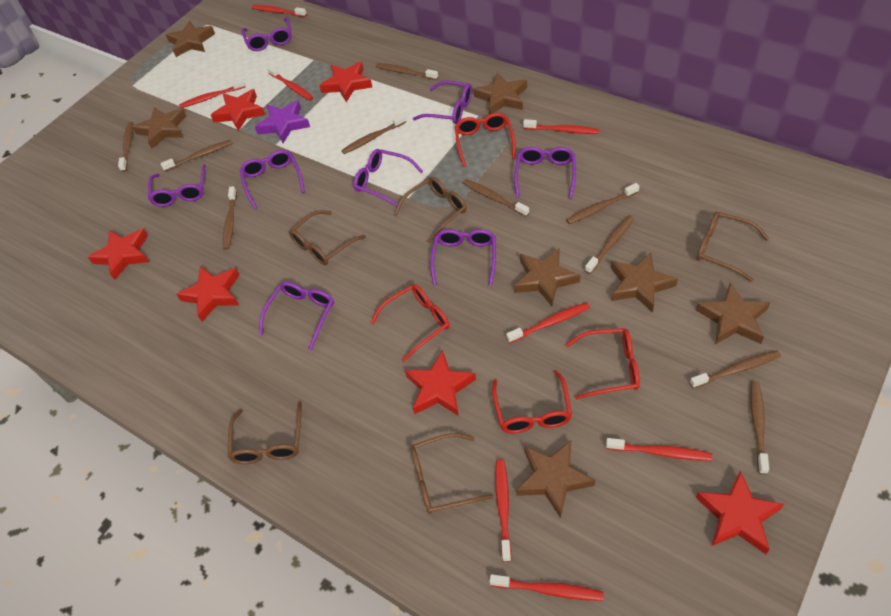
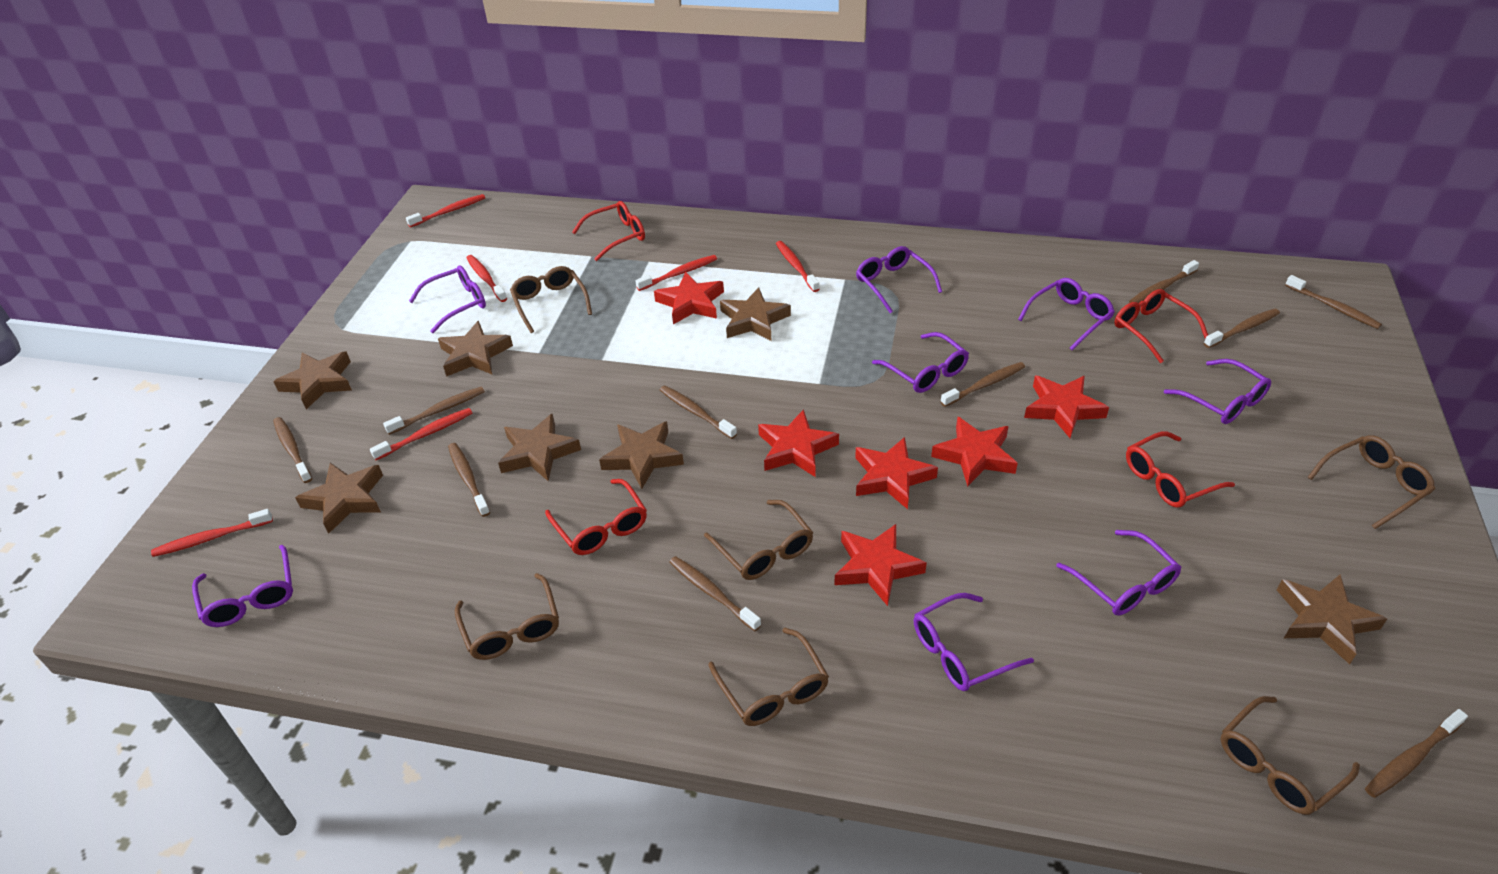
brown glasses: 5 -> 6
purple star: 1 -> 0
red toothbrush: 8 -> 6

